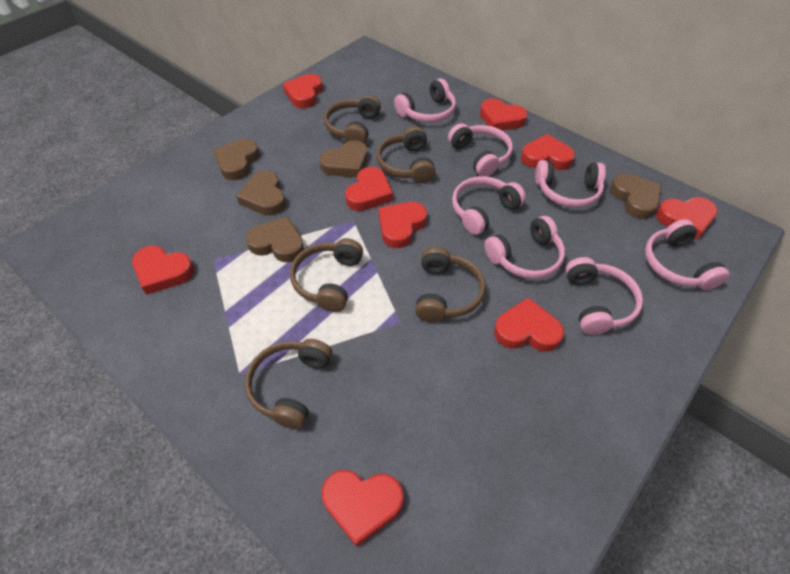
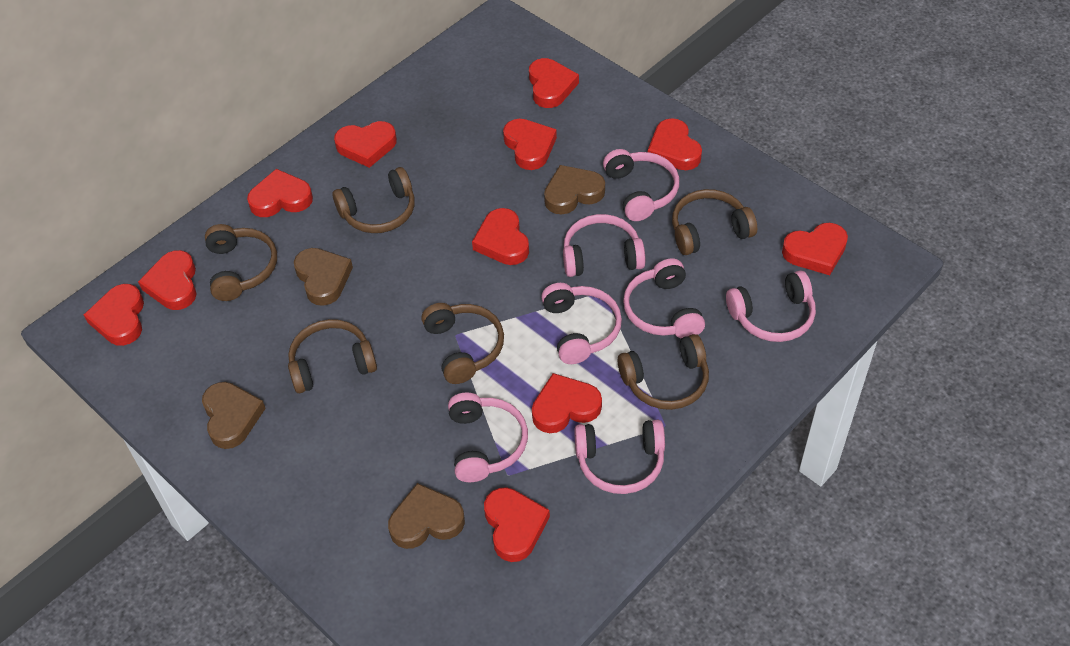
brown headphones: 5 -> 6
brown heart: 5 -> 4
red heart: 9 -> 11

